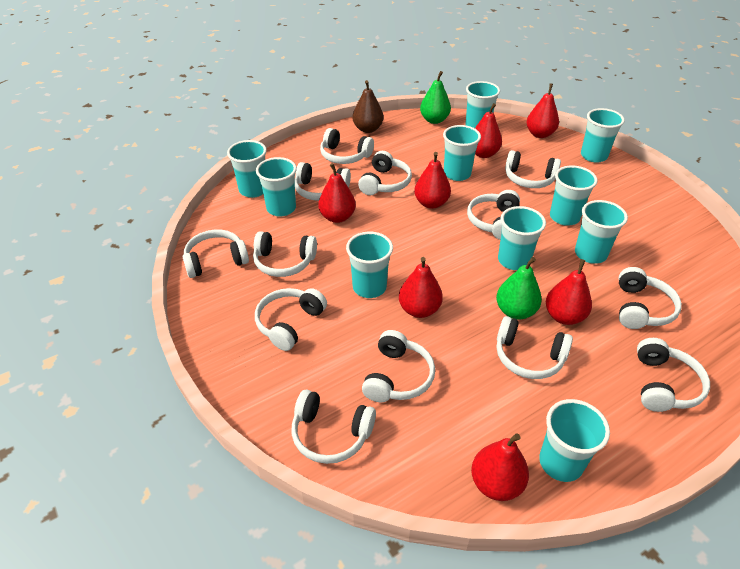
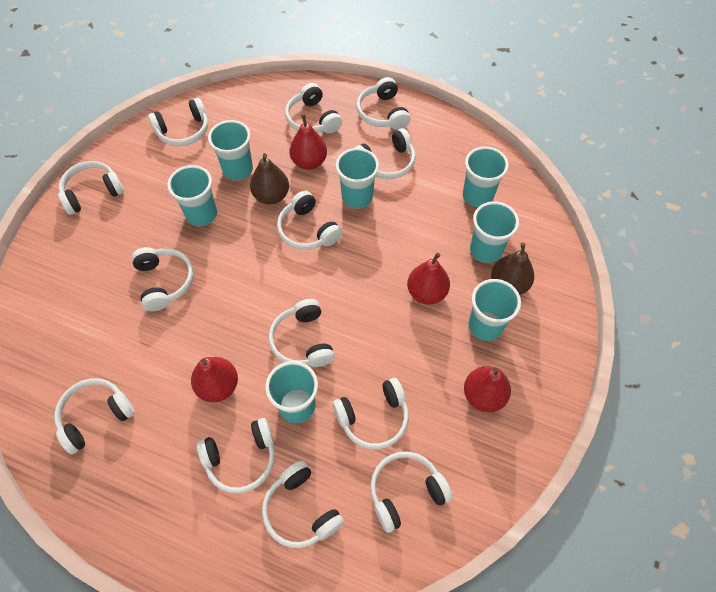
brown pear: 1 -> 2
green pear: 2 -> 0
red pear: 7 -> 4
turquoise cup: 10 -> 7

